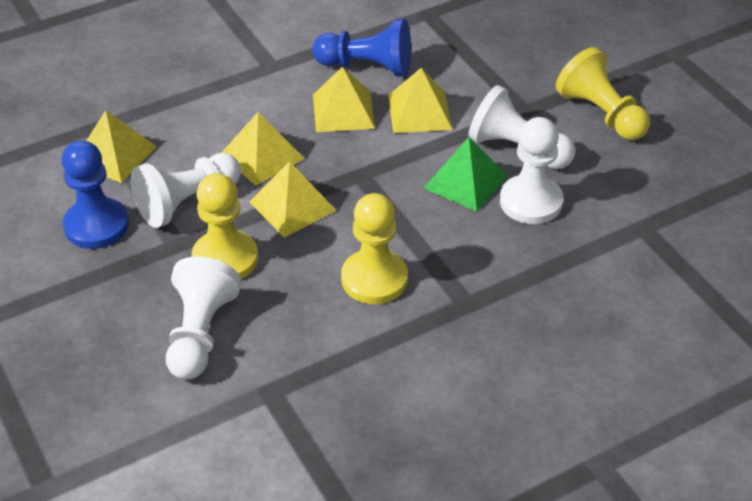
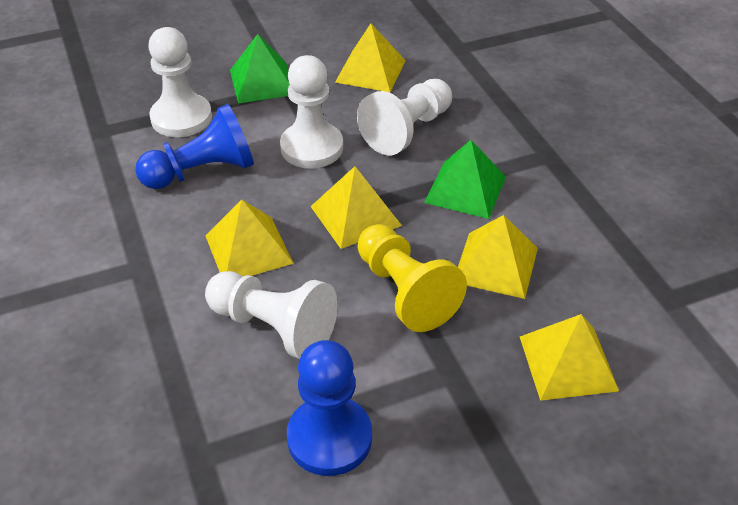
green pyramid: 1 -> 2
yellow pawn: 3 -> 1

